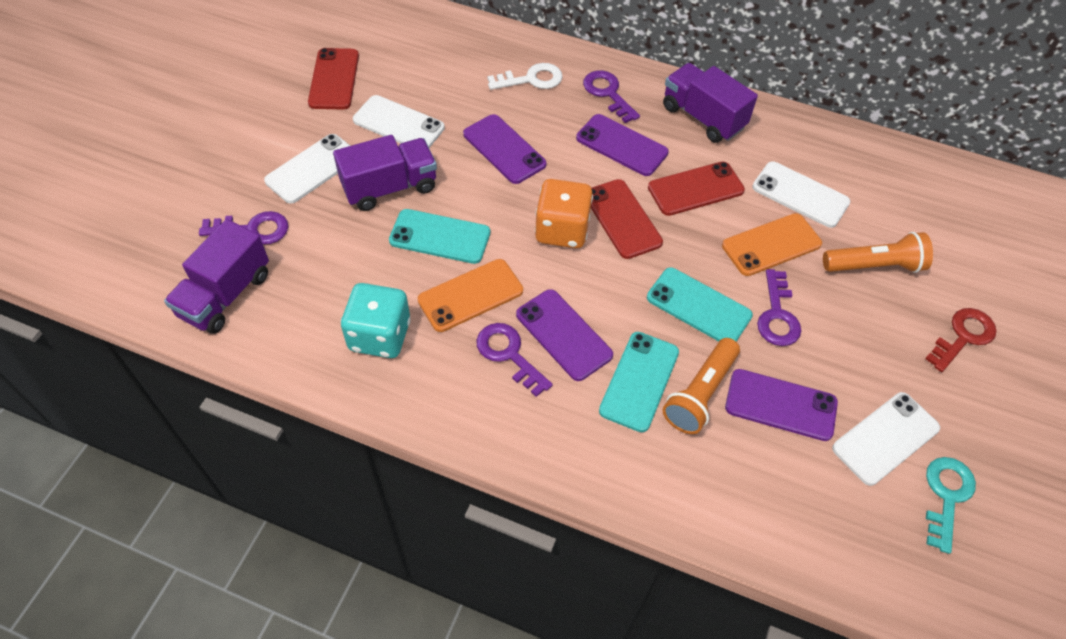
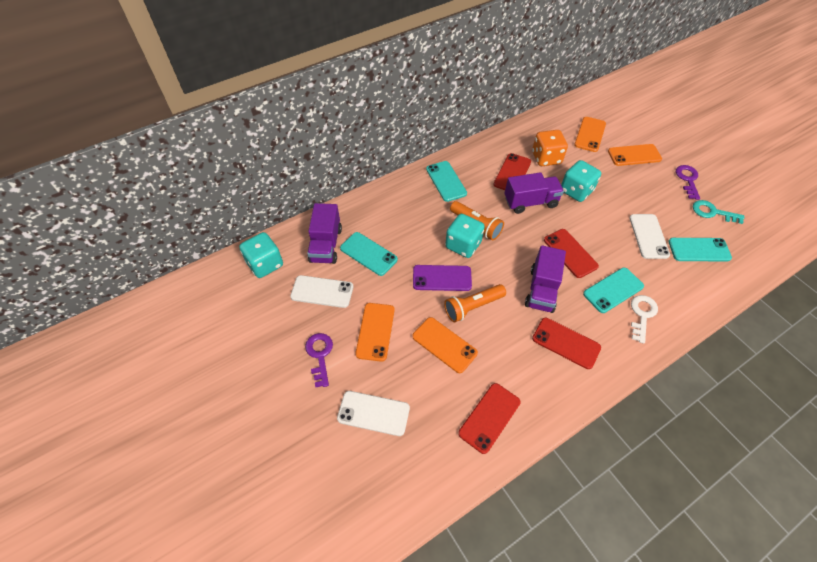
orange phone: 2 -> 4
purple key: 4 -> 2
purple phone: 4 -> 1
red key: 1 -> 0
red phone: 3 -> 4
turquoise dice: 1 -> 3
turquoise phone: 3 -> 4
white phone: 4 -> 3

